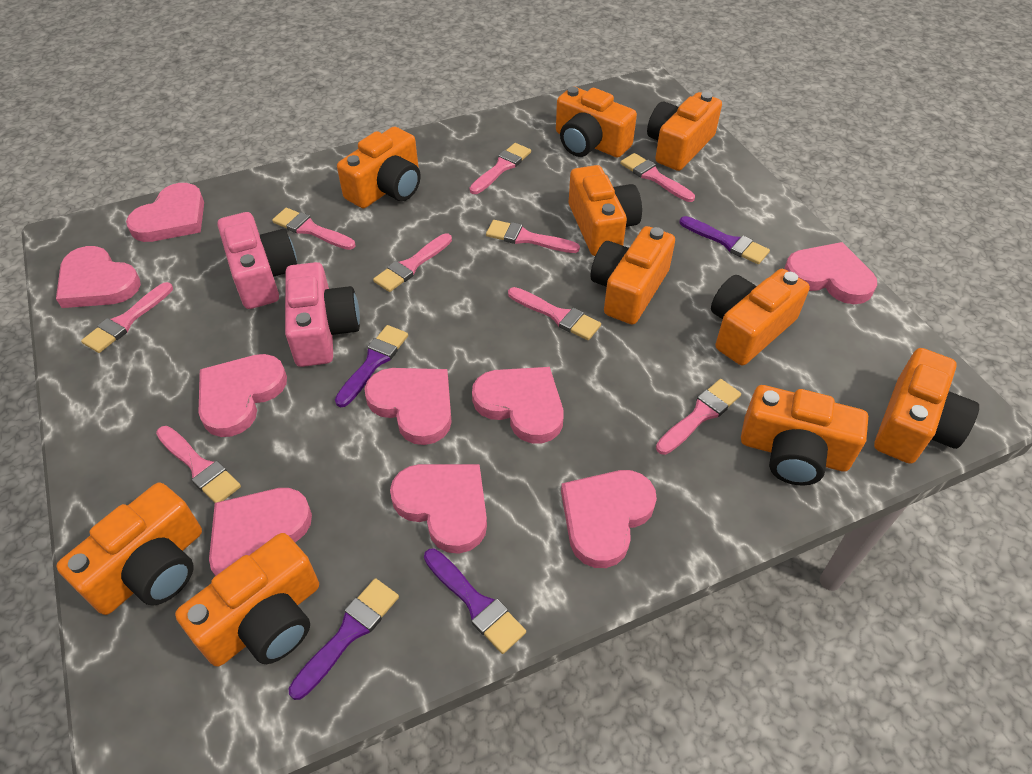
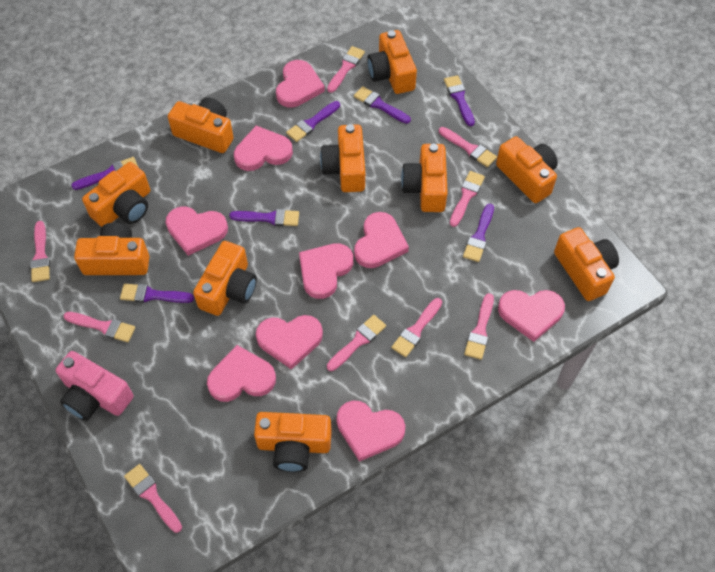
pink camera: 2 -> 1
purple brush: 4 -> 7

